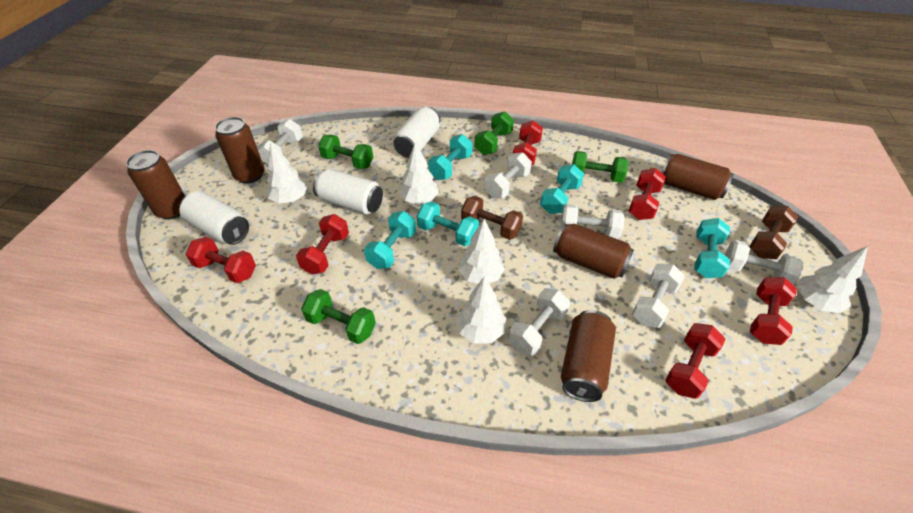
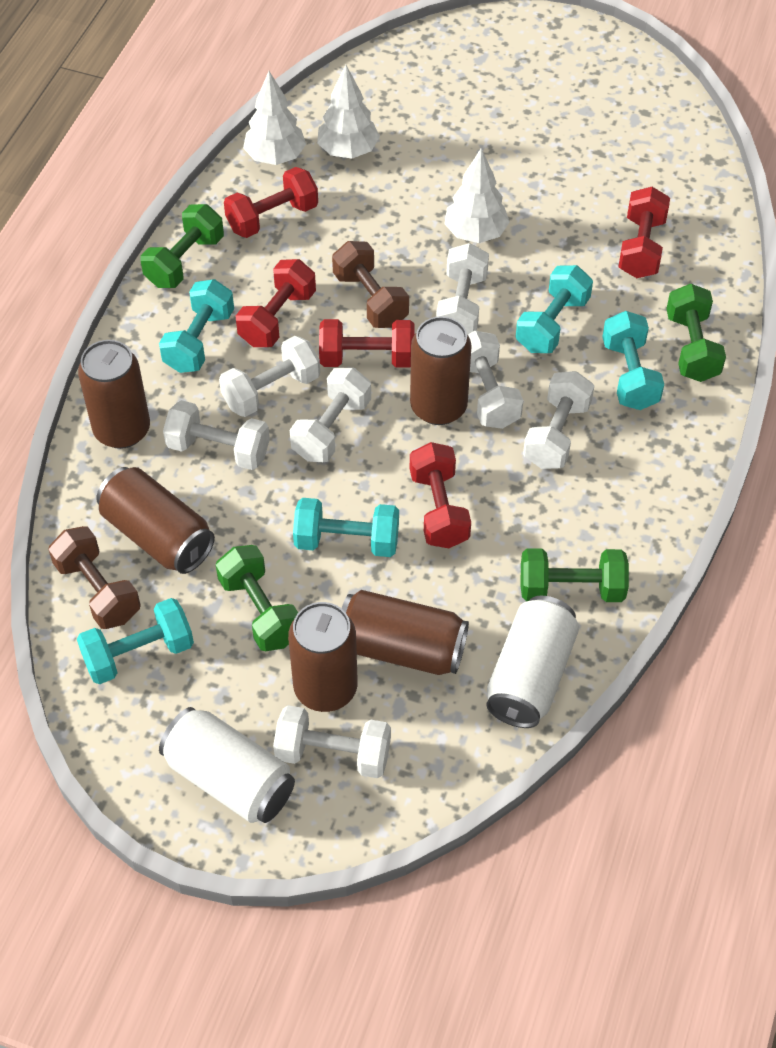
red dumbbell: 6 -> 5
white can: 3 -> 2
white dumbbell: 6 -> 7
white tree: 5 -> 3

